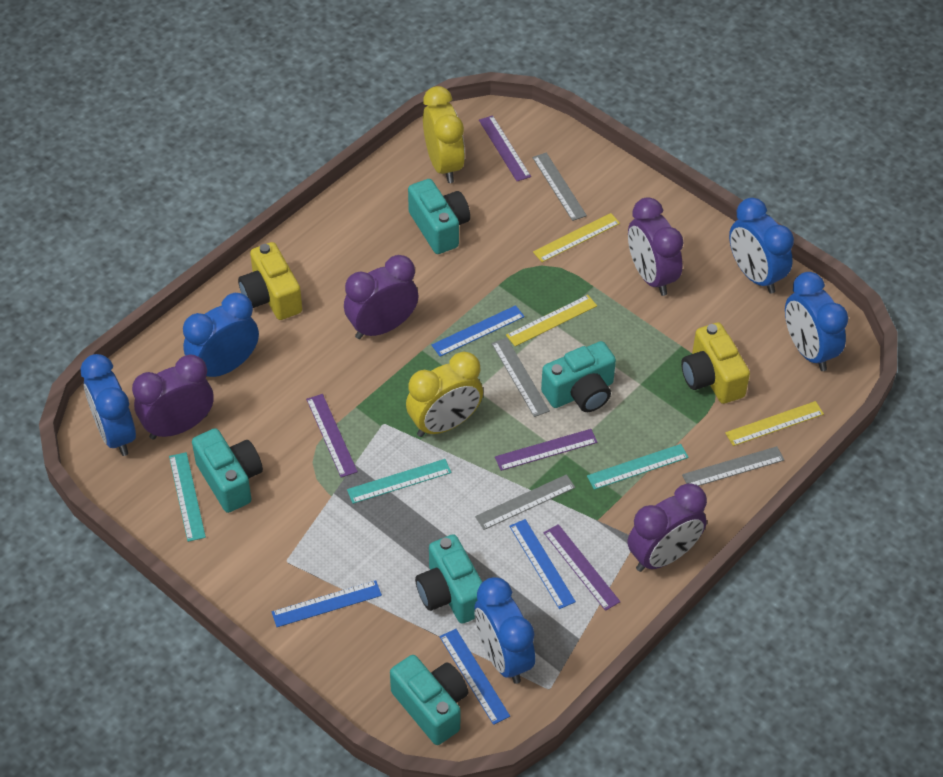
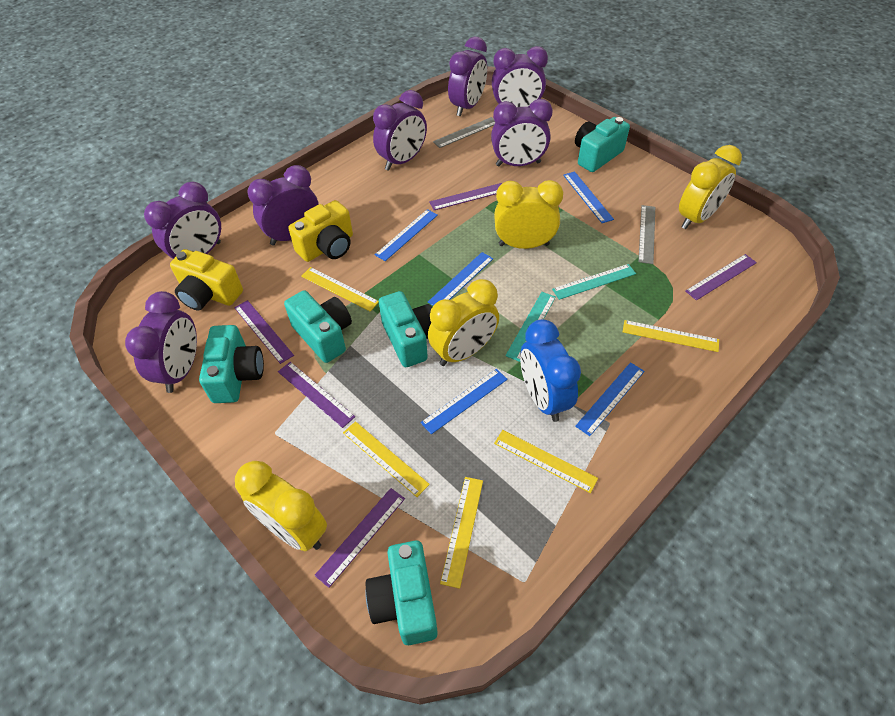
blue clock: 5 -> 1
blue ruler: 4 -> 5
grey ruler: 4 -> 2
purple clock: 4 -> 7
purple ruler: 4 -> 5
turquoise ruler: 3 -> 2
yellow clock: 2 -> 4
yellow ruler: 3 -> 5

